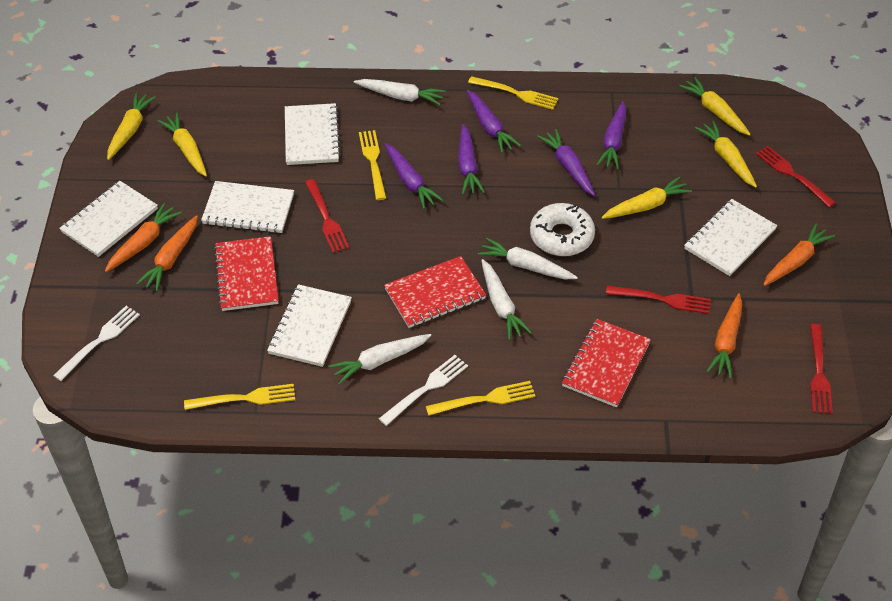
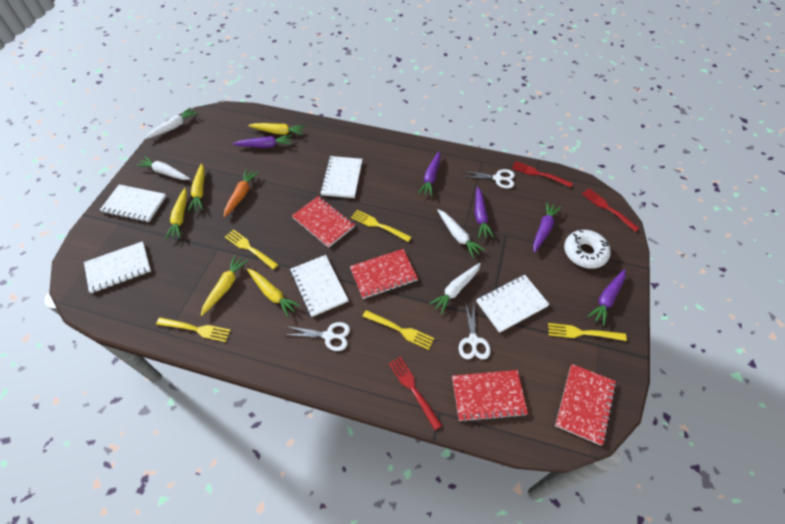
orange carrot: 4 -> 1
red fork: 4 -> 3
red notebook: 3 -> 4
white fork: 2 -> 0
white scissors: 0 -> 3
yellow fork: 4 -> 5

